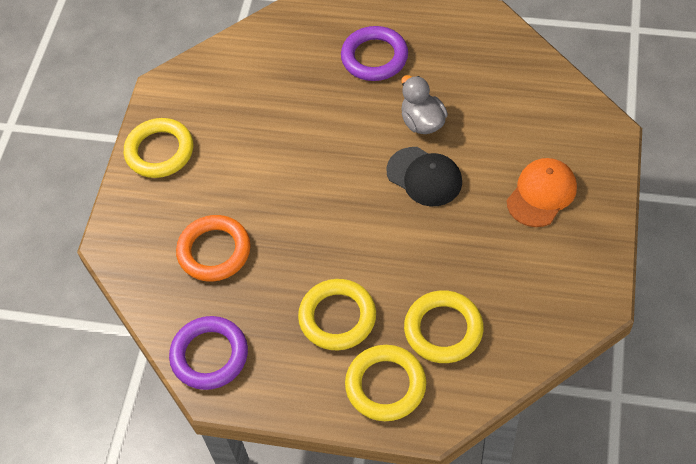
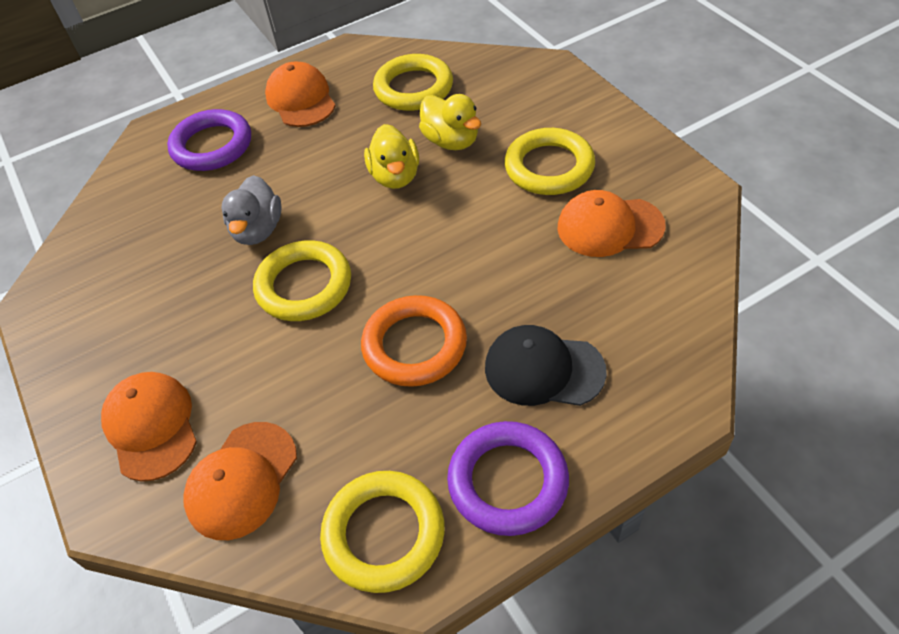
orange cap: 1 -> 4
yellow duck: 0 -> 2

